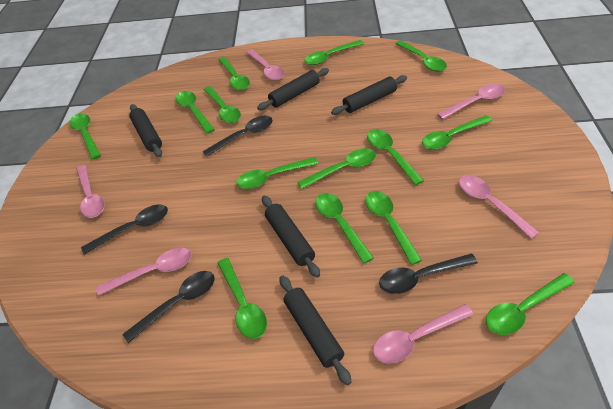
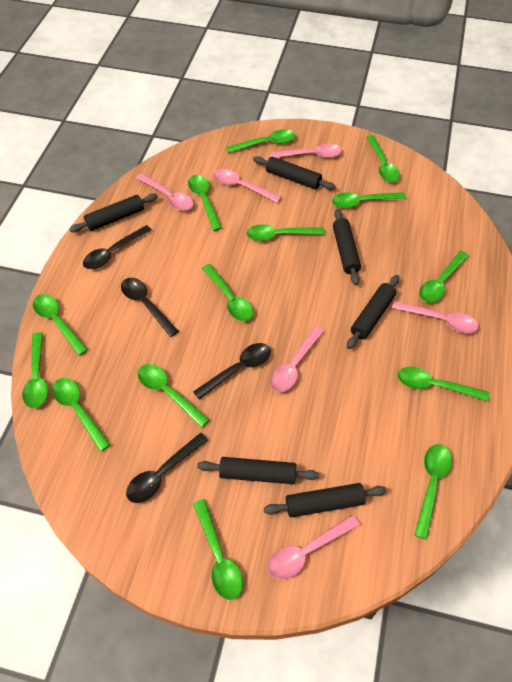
black rolling pin: 5 -> 6

